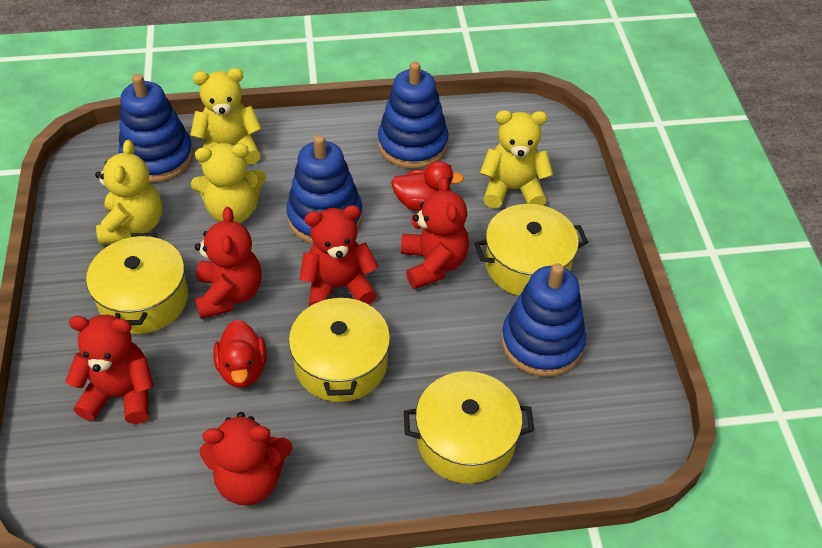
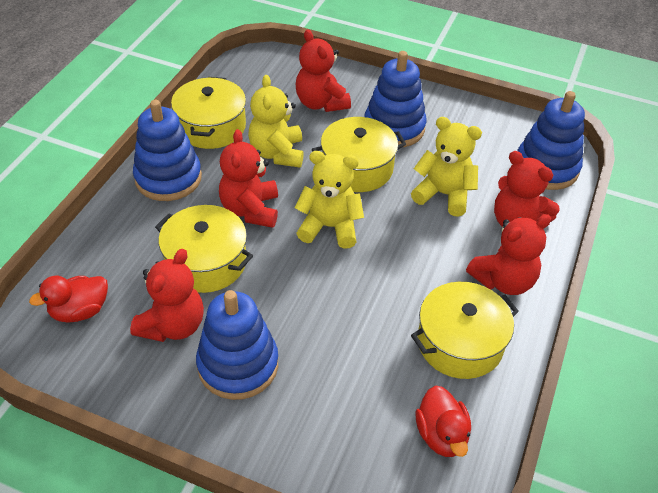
yellow teddy bear: 4 -> 3

